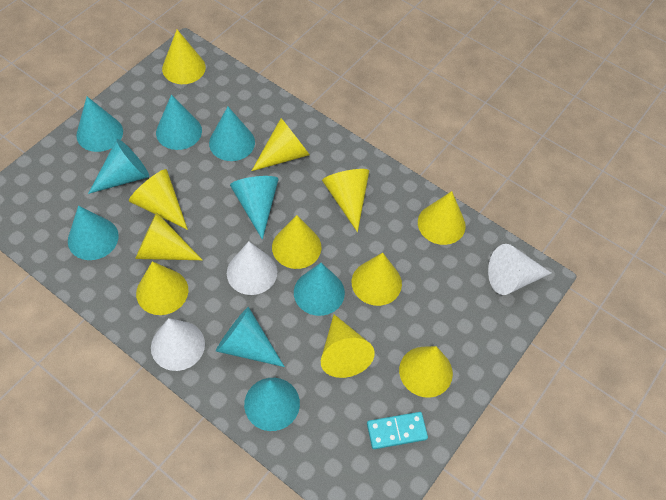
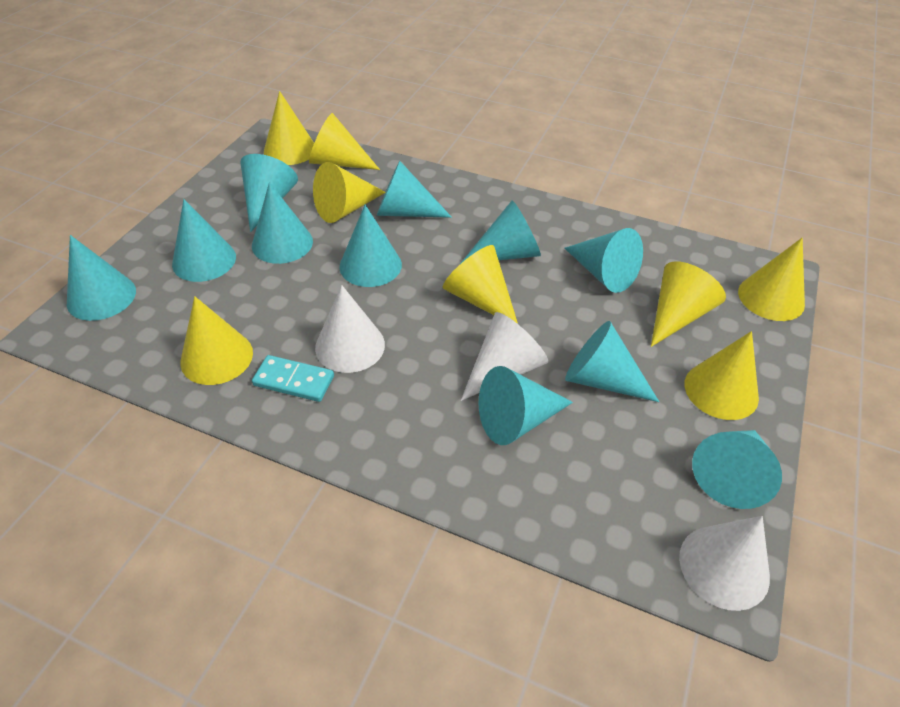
turquoise cone: 9 -> 11
yellow cone: 11 -> 8

